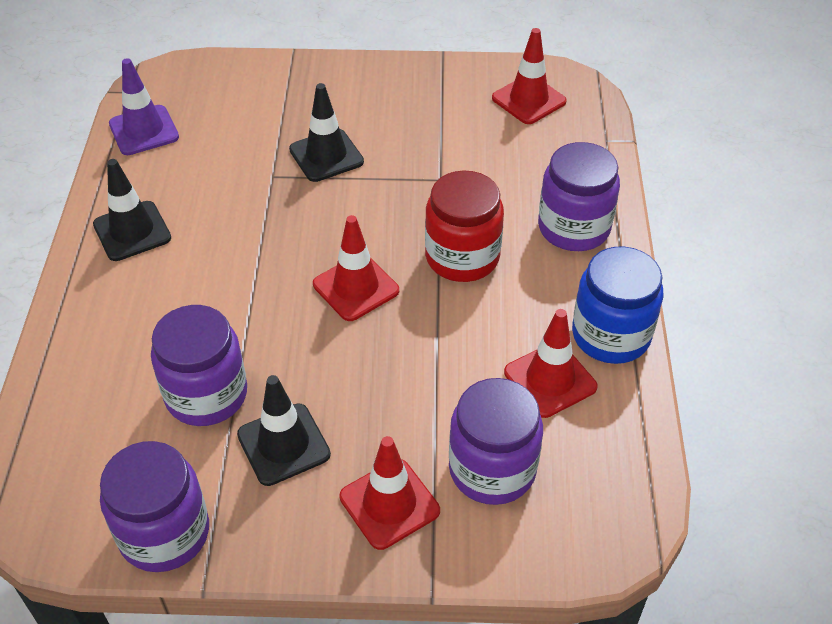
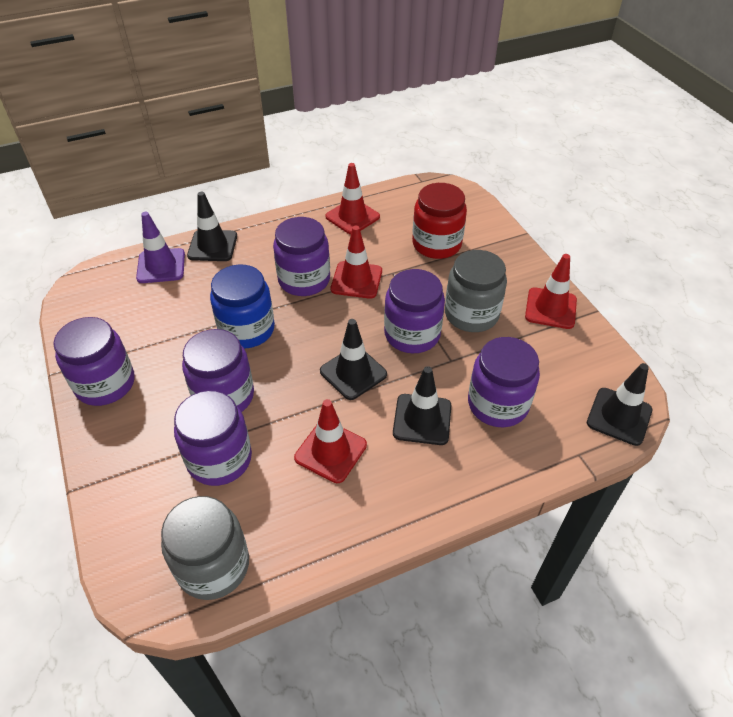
black traffic cone: 3 -> 4
grey jar: 0 -> 2
purple jar: 4 -> 6

